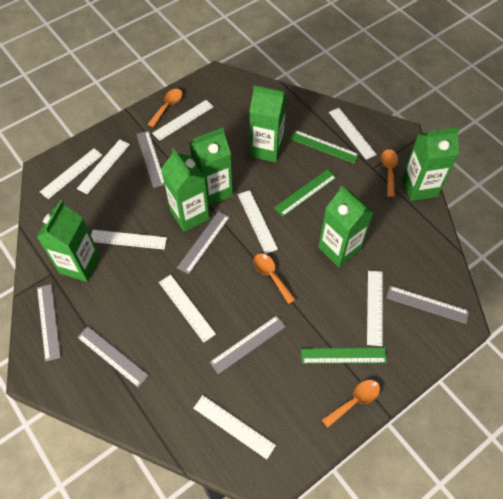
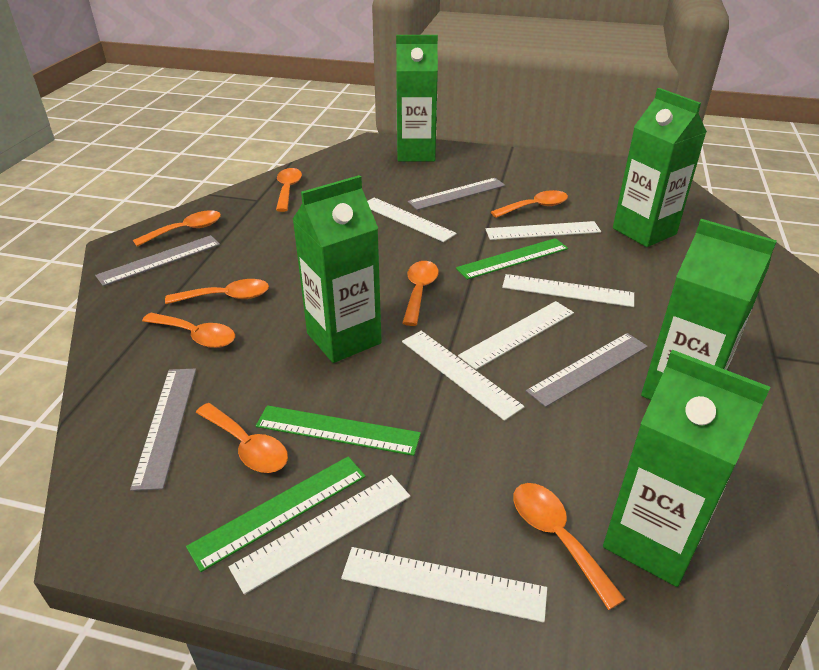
green carton: 6 -> 5
grey ruler: 6 -> 4
orange spoon: 4 -> 8
white ruler: 9 -> 7

